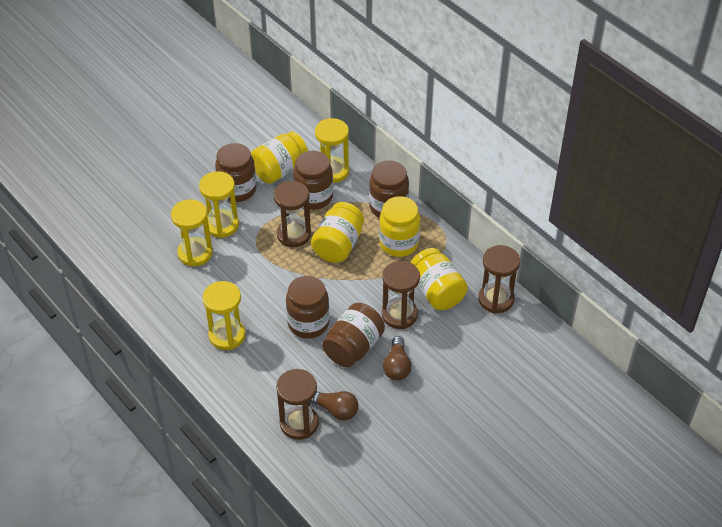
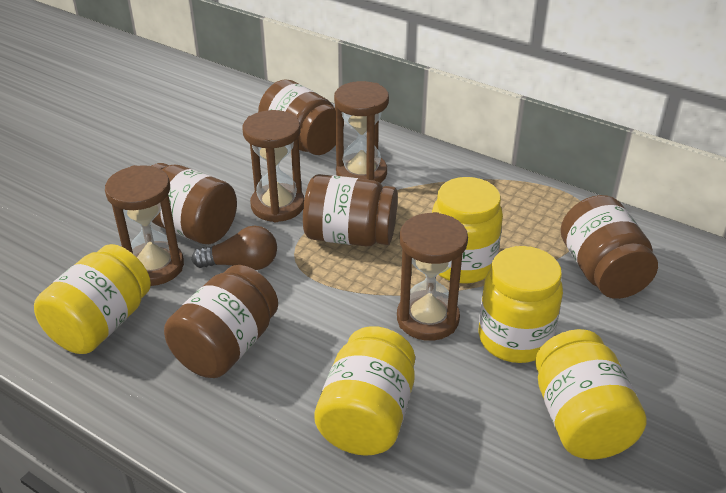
brown light bulb: 2 -> 1
yellow hourglass: 4 -> 0
yellow jar: 4 -> 5

